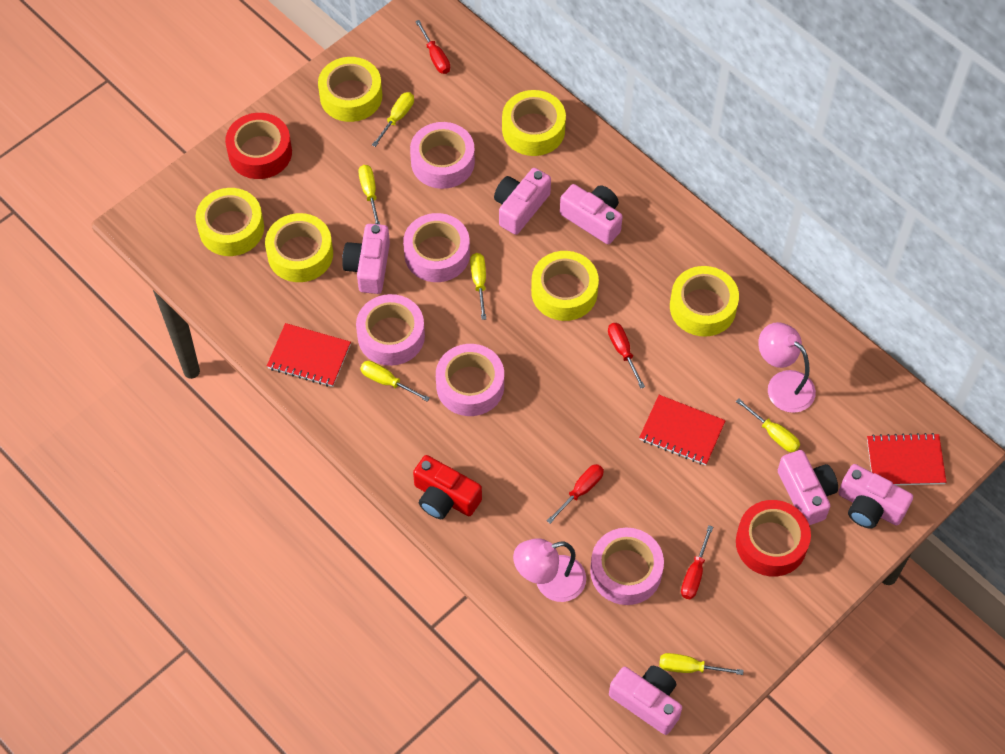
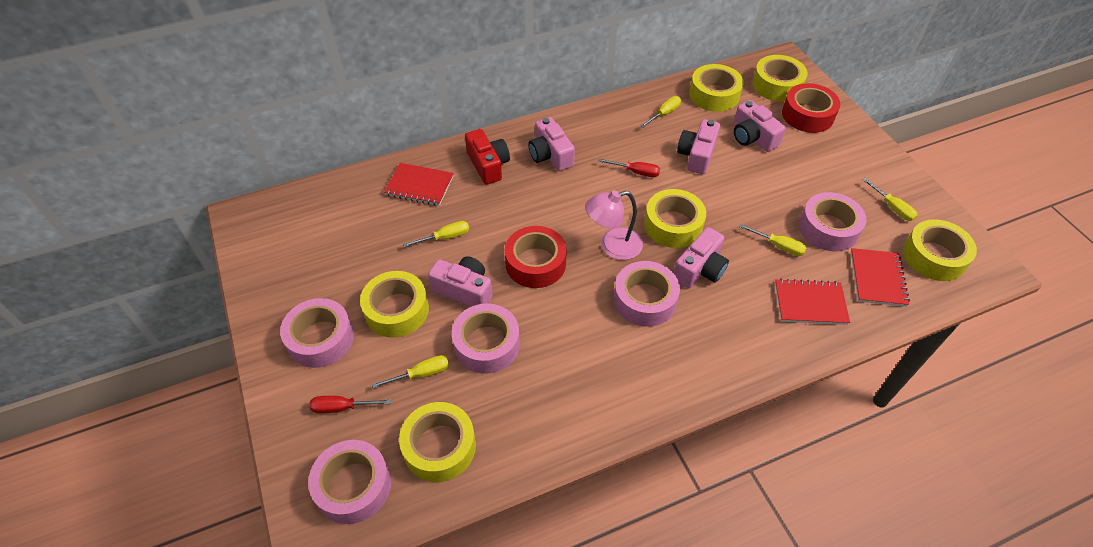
pink camera: 6 -> 5
pink lamp: 2 -> 1
red screwdriver: 4 -> 2
yellow screwdriver: 6 -> 5

